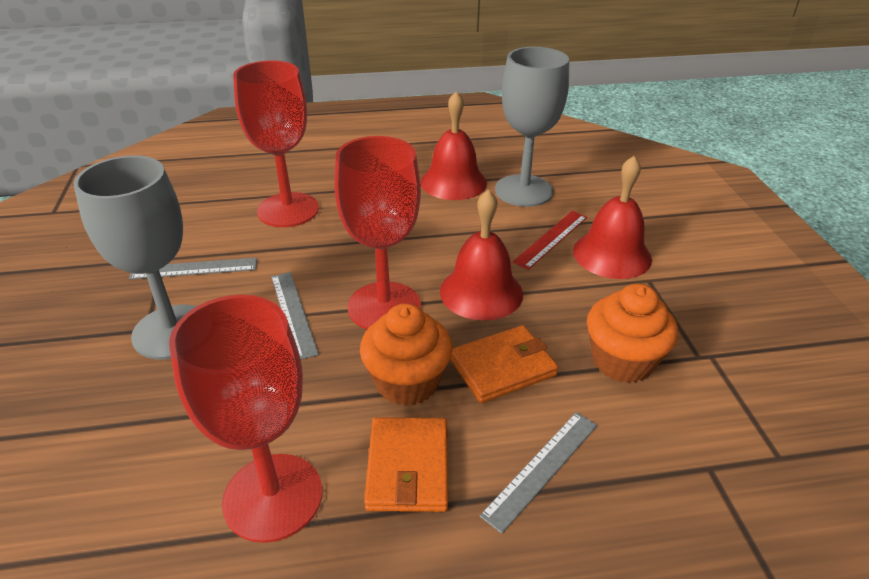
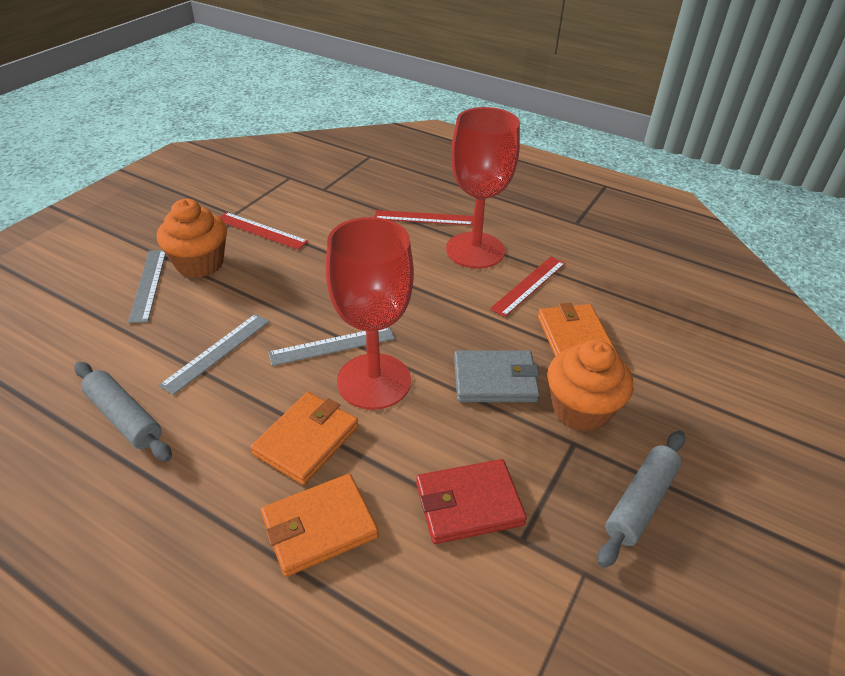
grey goblet: 2 -> 0
grey rolling pin: 0 -> 2
grey wallet: 0 -> 1
orange wallet: 2 -> 3
red bell: 3 -> 0
red goblet: 3 -> 2
red ruler: 1 -> 3
red wallet: 0 -> 1

